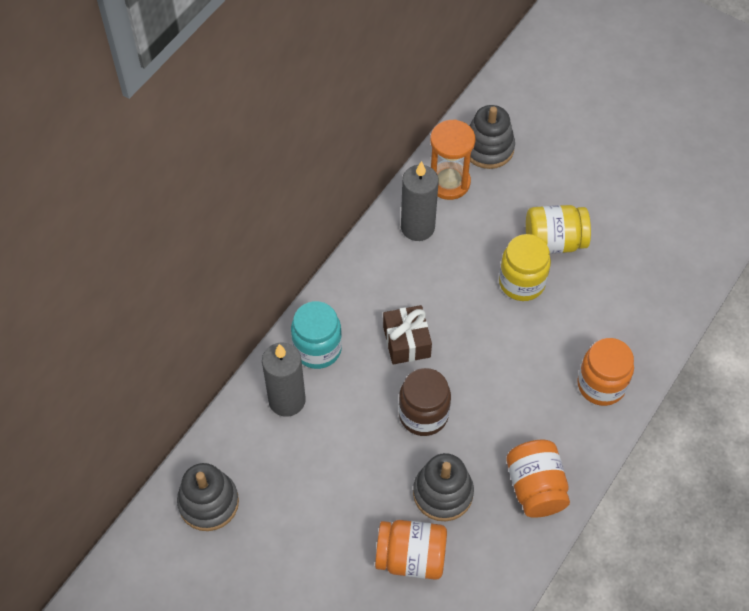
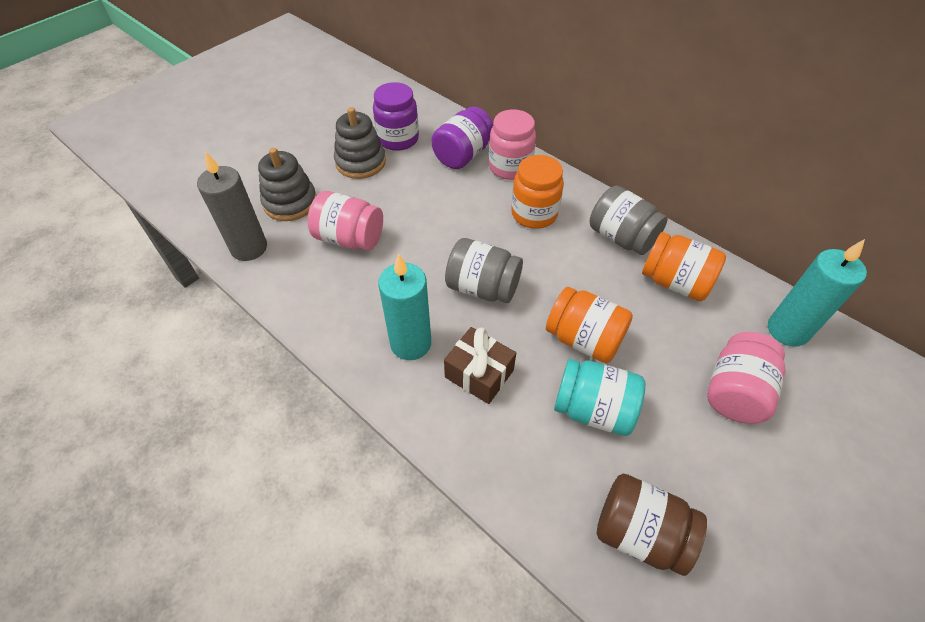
grey candle: 2 -> 1
grey jar: 0 -> 2
grey stacking toy: 3 -> 2
orange hourglass: 1 -> 0
pink jar: 0 -> 3
purple jar: 0 -> 2
turquoise candle: 0 -> 2
yellow jar: 2 -> 0

